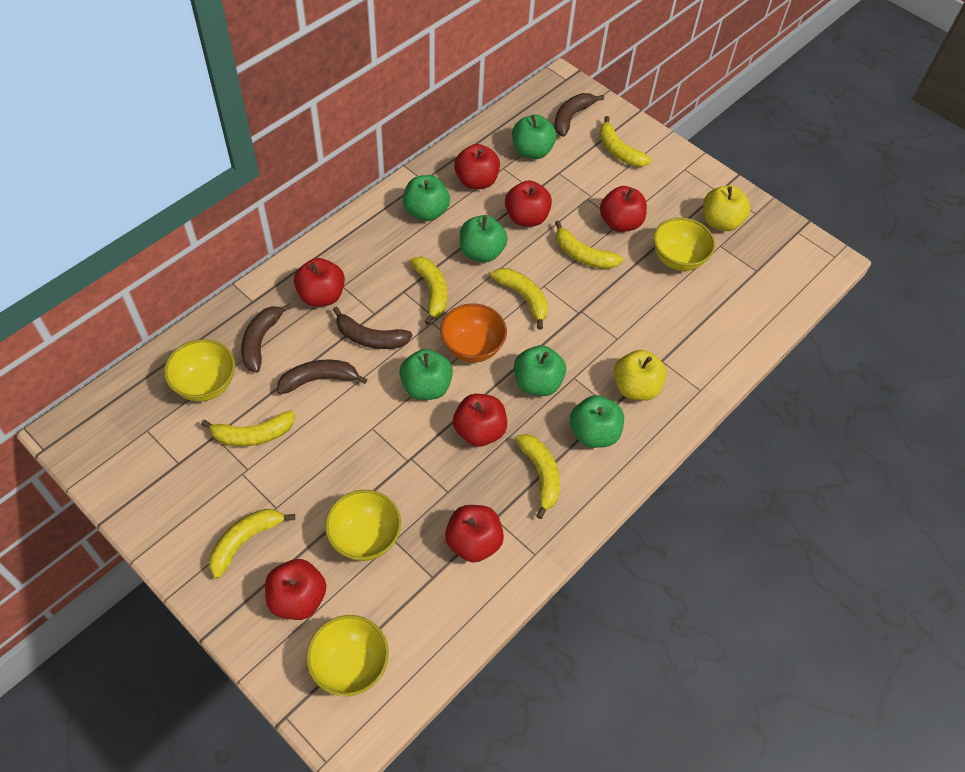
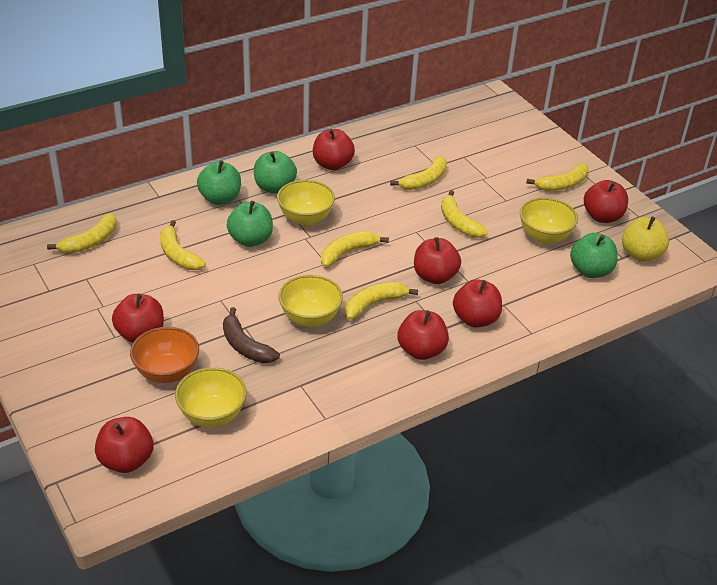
brown banana: 4 -> 1
green apple: 6 -> 4
yellow apple: 2 -> 1

